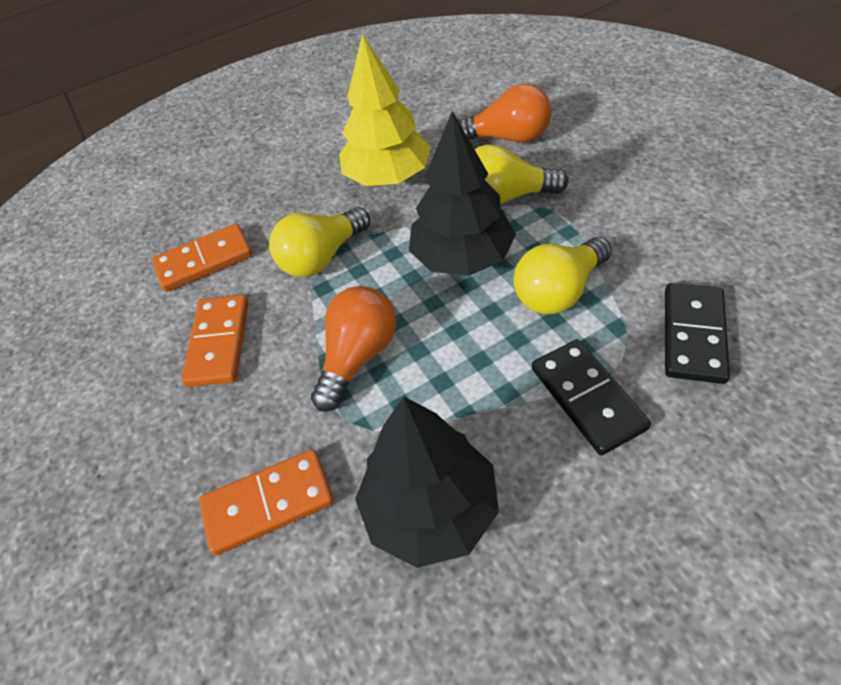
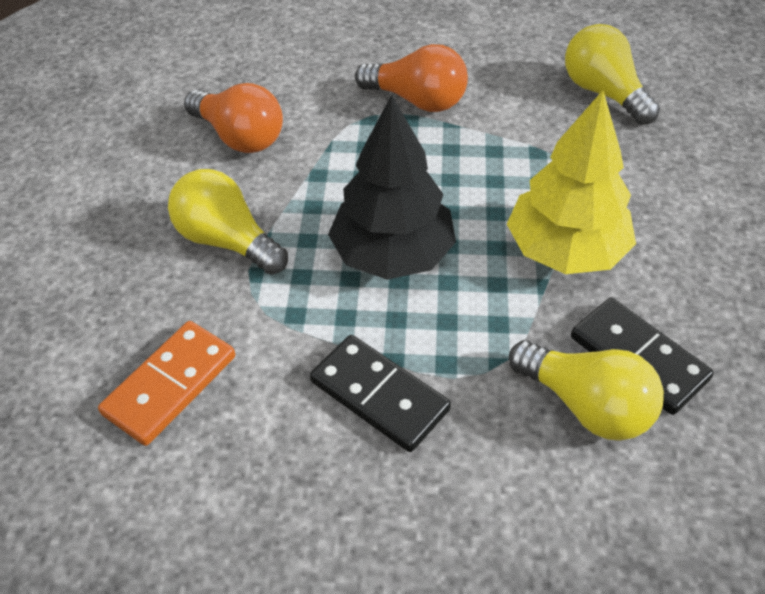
black tree: 2 -> 1
orange domino: 3 -> 1

